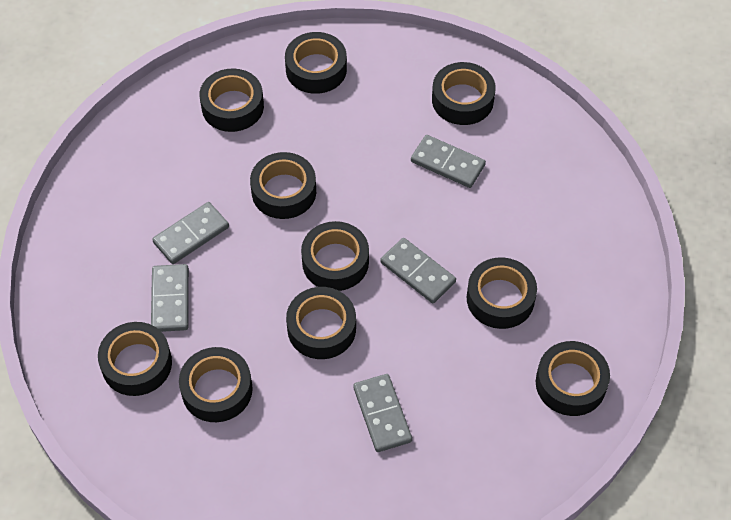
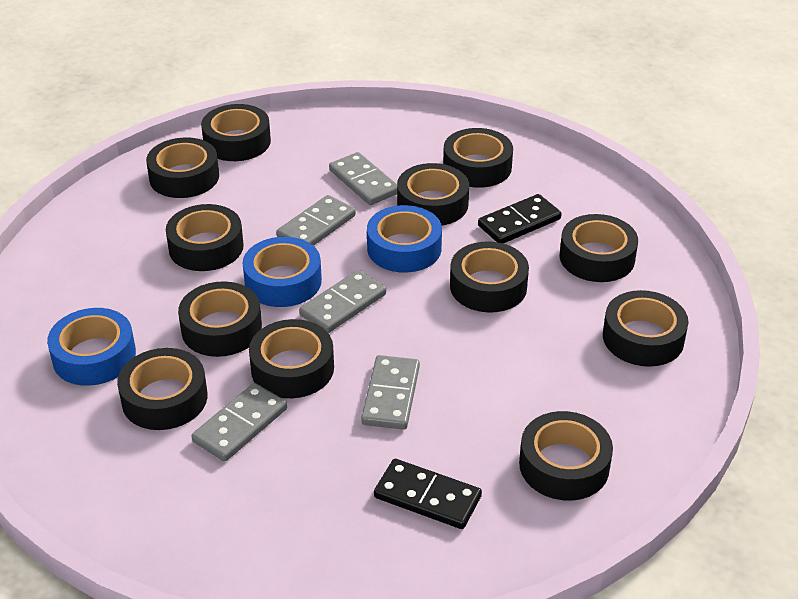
black domino: 0 -> 2
black tape: 10 -> 12
blue tape: 0 -> 3

